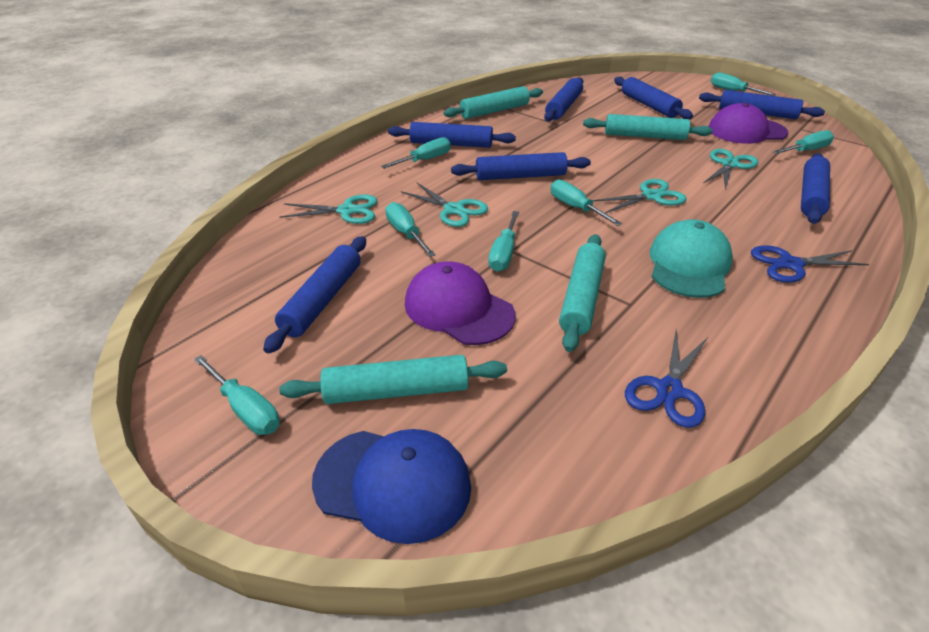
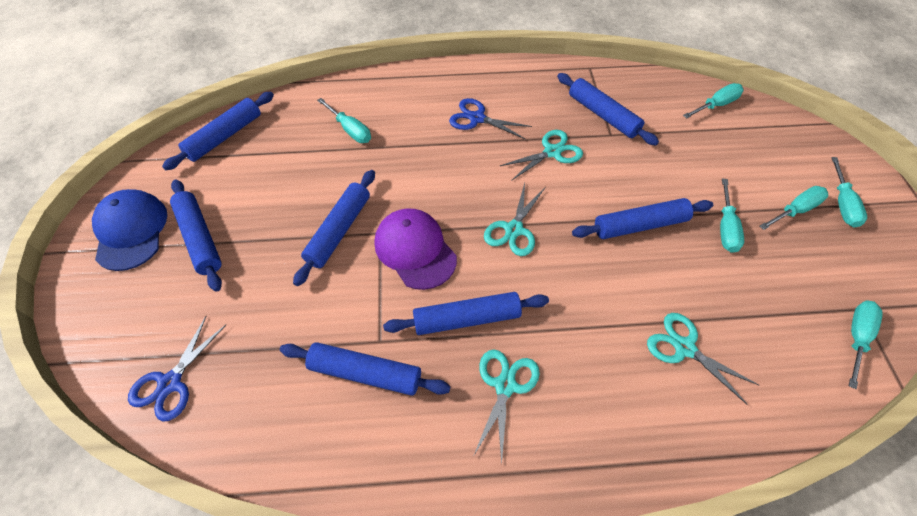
purple cap: 2 -> 1
turquoise cap: 1 -> 0
turquoise rolling pin: 4 -> 0
turquoise screwdriver: 7 -> 6

